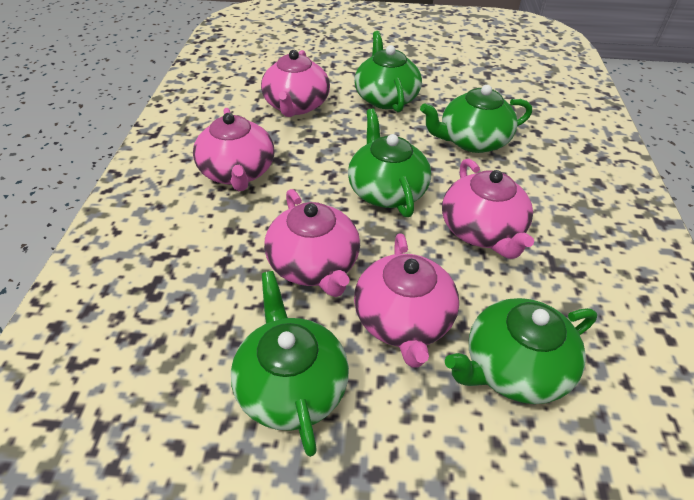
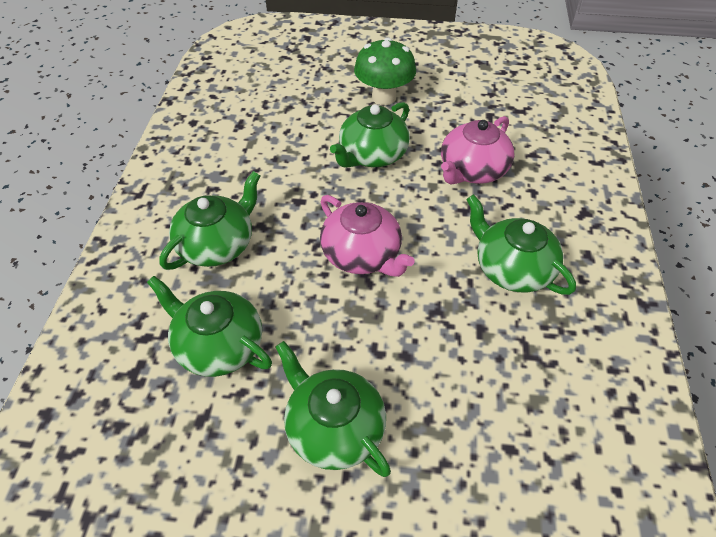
green mushroom: 0 -> 1
pink teapot: 5 -> 2

